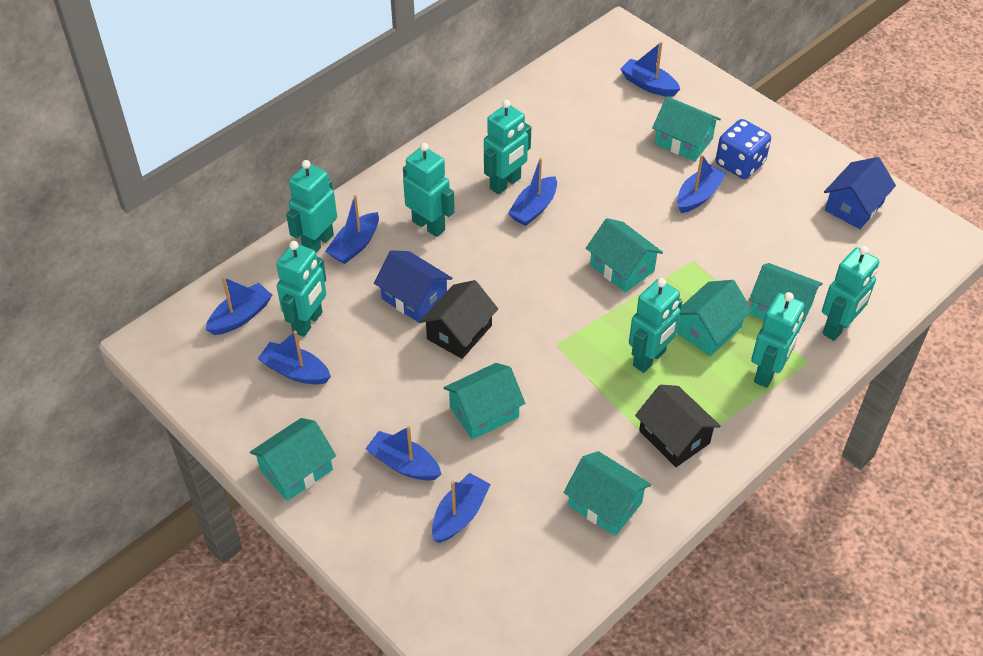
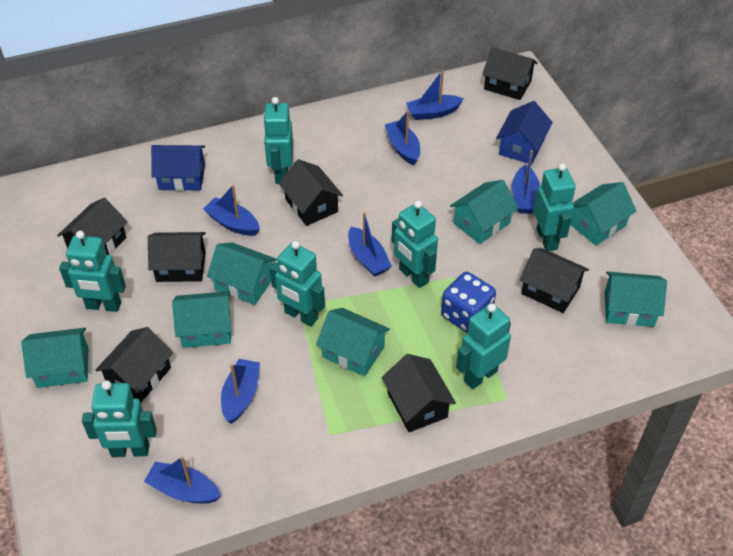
black house: 2 -> 7
blue boat: 8 -> 7

